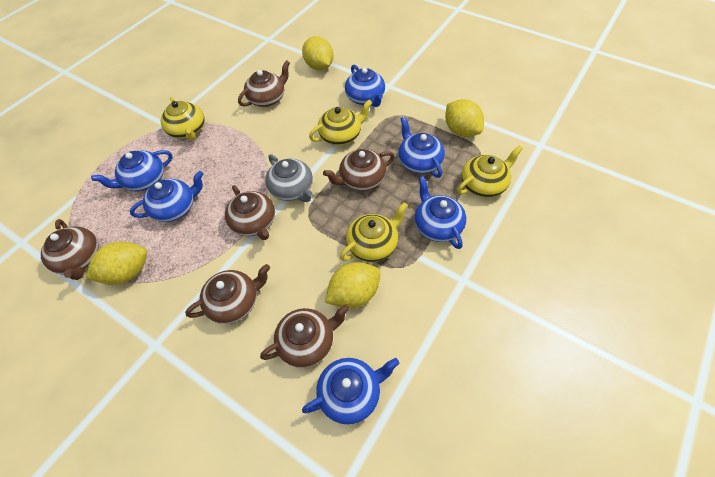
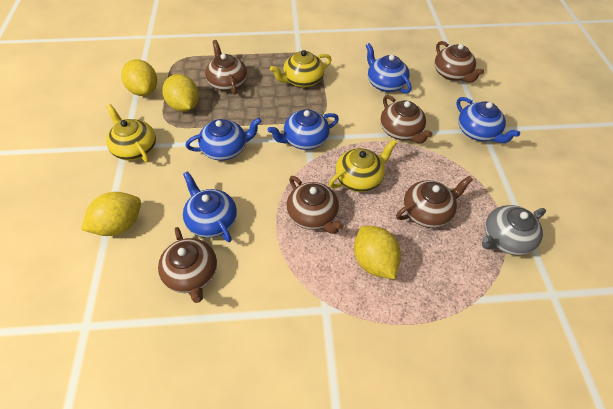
blue teapot: 6 -> 5
yellow teapot: 4 -> 3

